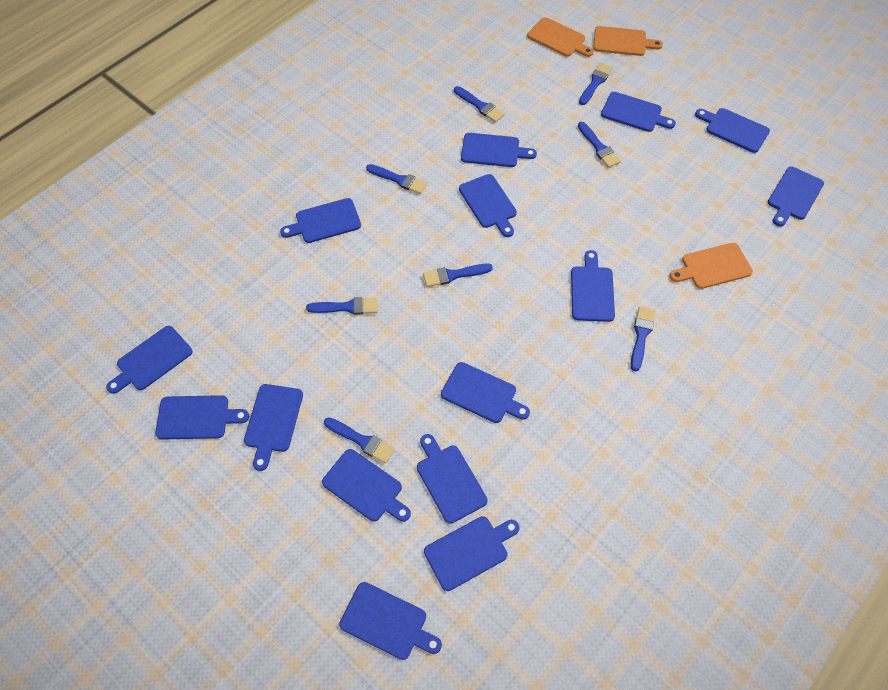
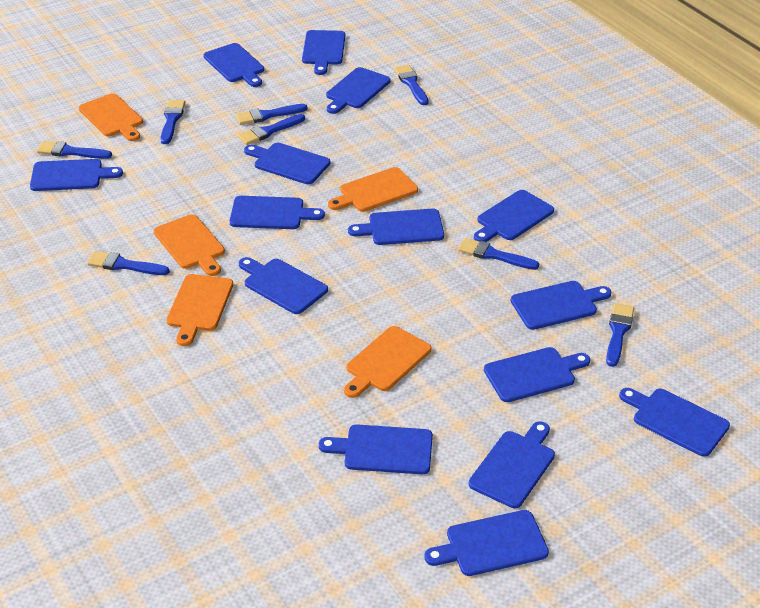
orange cutting board: 3 -> 5

